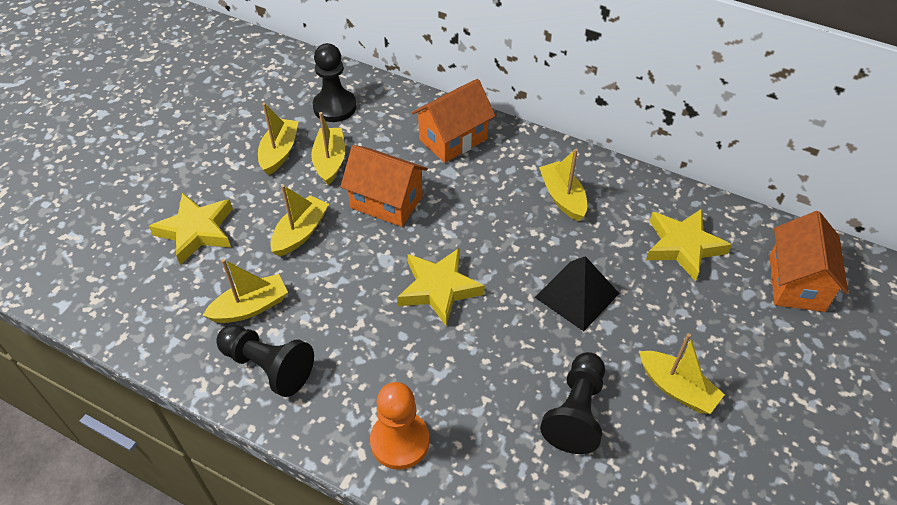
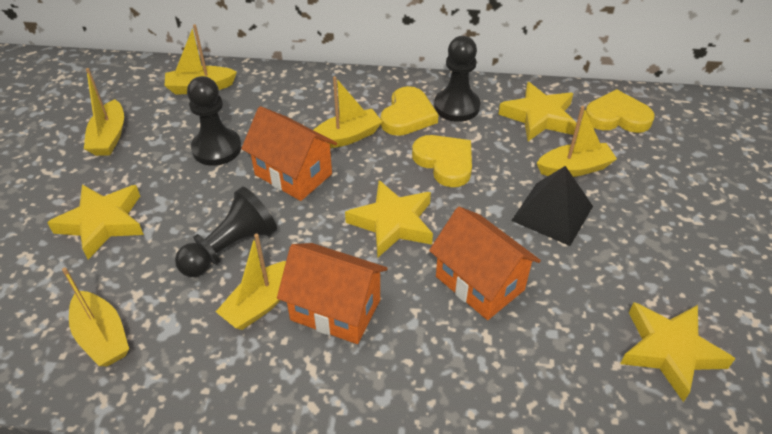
orange pawn: 1 -> 0
yellow heart: 0 -> 3
yellow star: 3 -> 4

